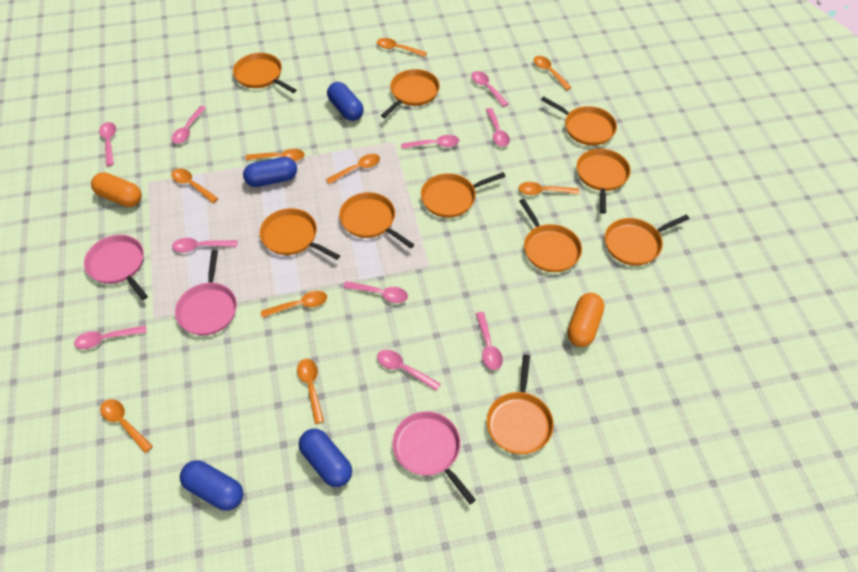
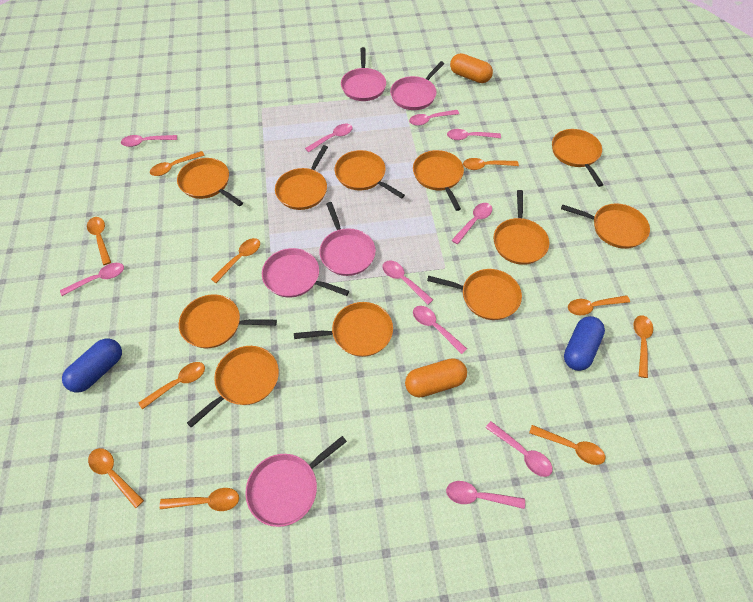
blue capsule: 4 -> 2
orange pan: 10 -> 11
orange spoon: 9 -> 10
pink pan: 3 -> 5

